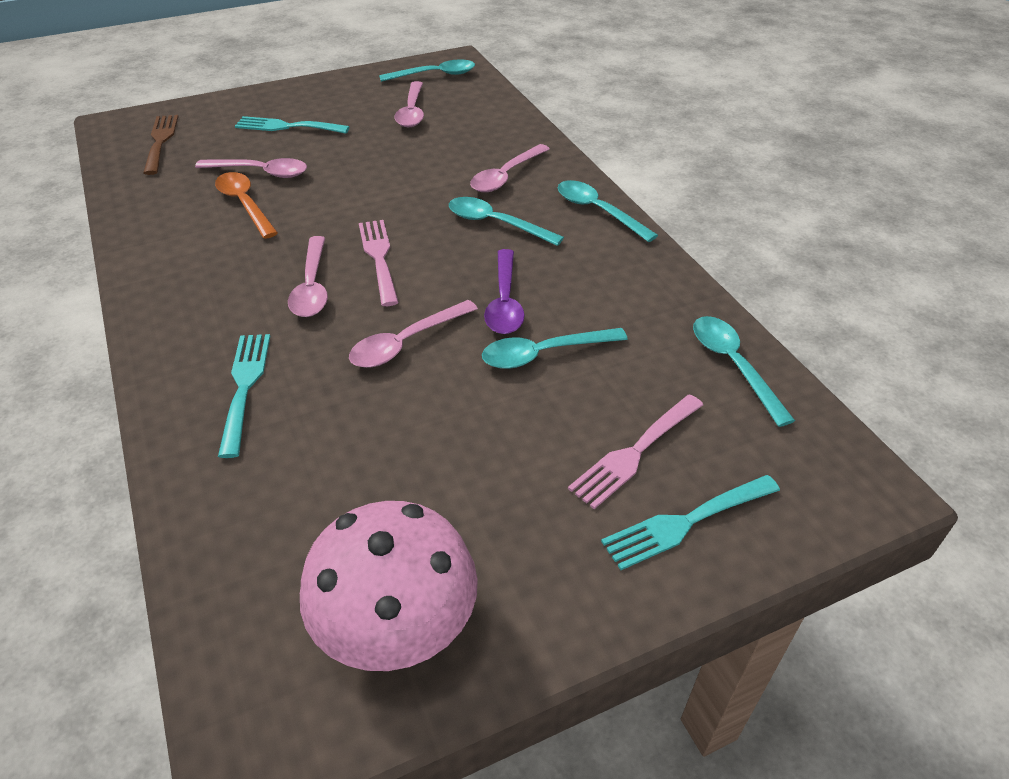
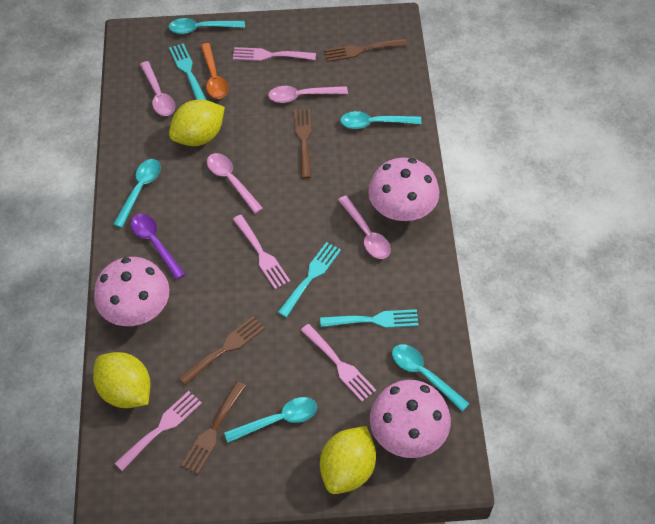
brown fork: 1 -> 4
pink fork: 2 -> 4
pink mushroom: 1 -> 3
pink spoon: 5 -> 4
yellow lemon: 0 -> 3

